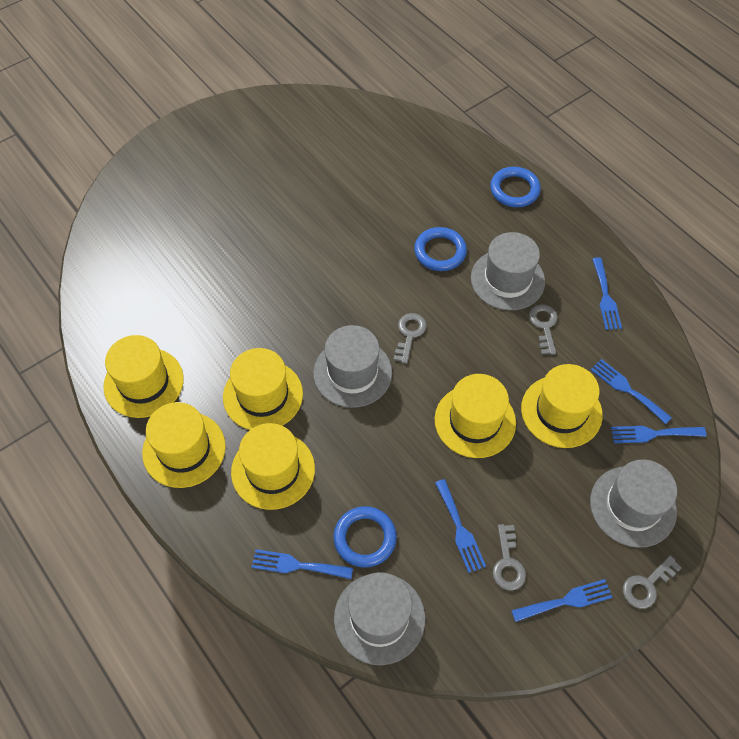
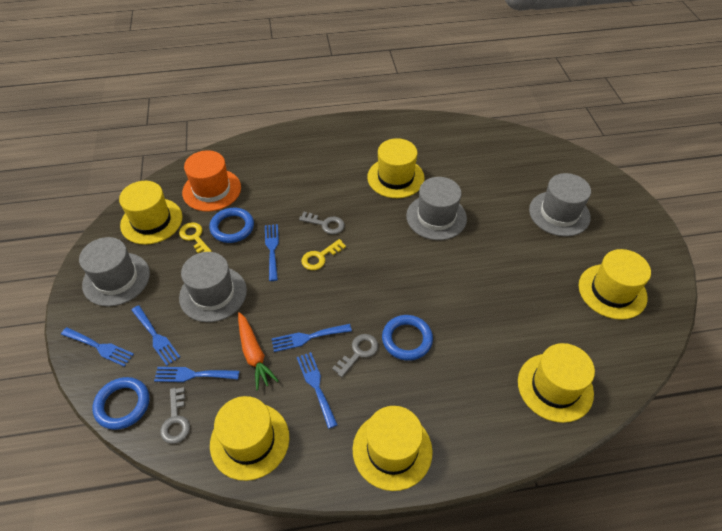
grey key: 4 -> 3
orange carrot: 0 -> 1
orange hat: 0 -> 1
yellow key: 0 -> 2

